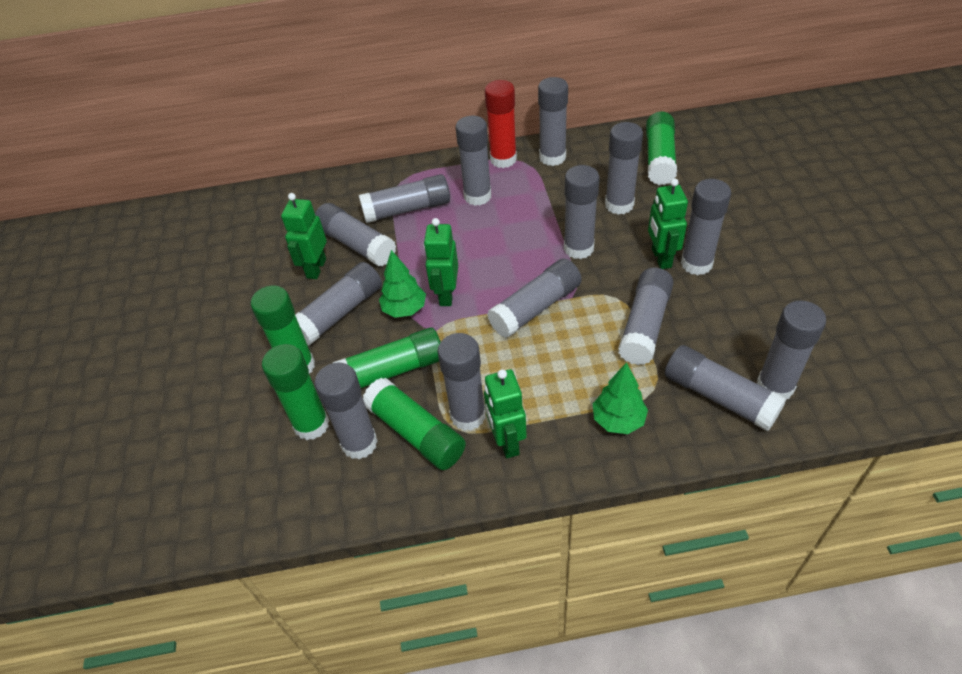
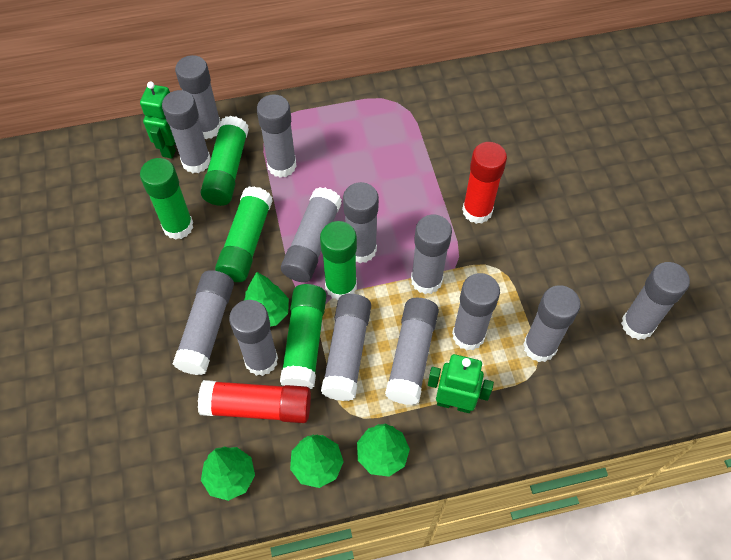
green robot: 4 -> 2
green tree: 2 -> 4
grey glue stick: 14 -> 13
red glue stick: 1 -> 2

